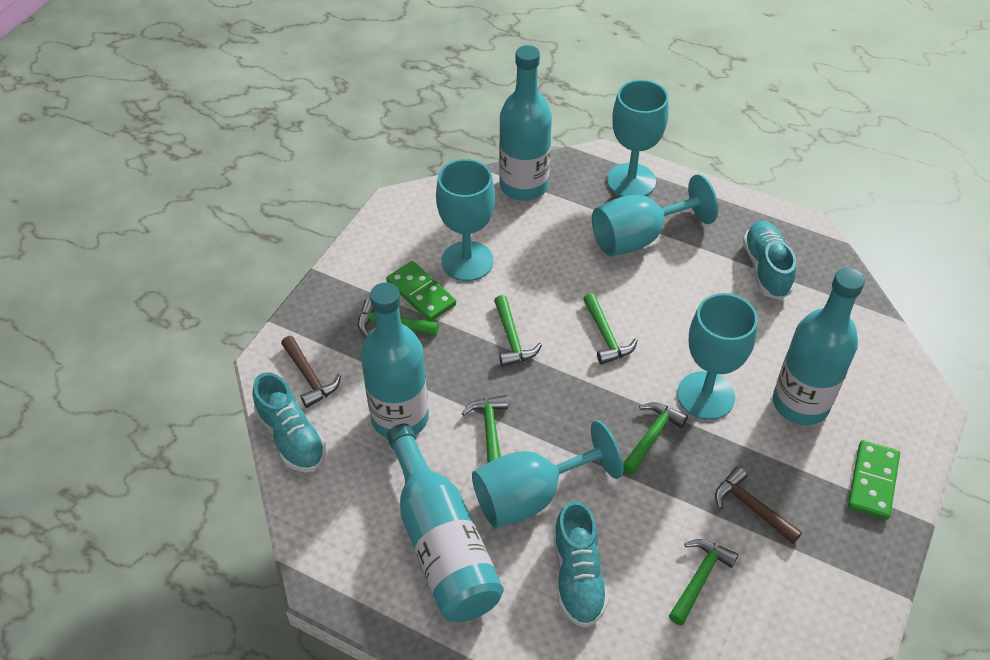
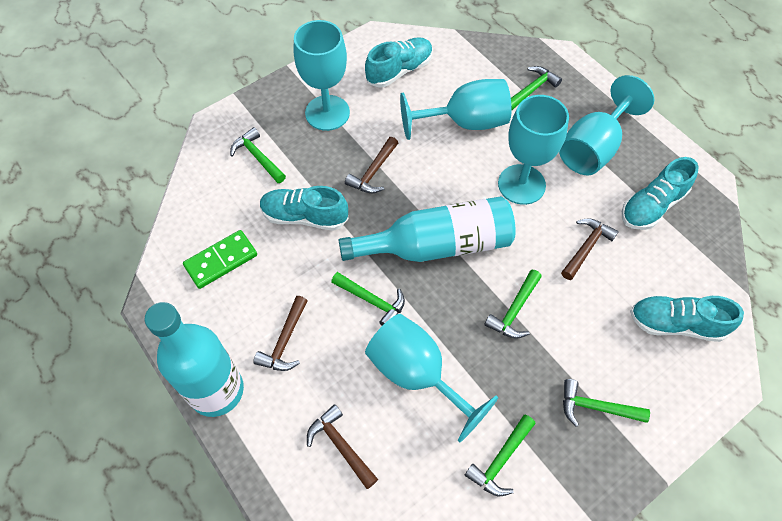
brown hammer: 2 -> 4
green domino: 2 -> 1
turquoise bottle: 4 -> 2
turquoise shoe: 3 -> 4

